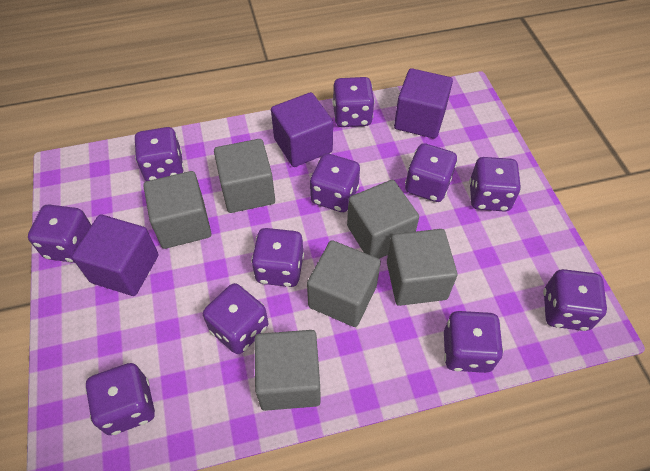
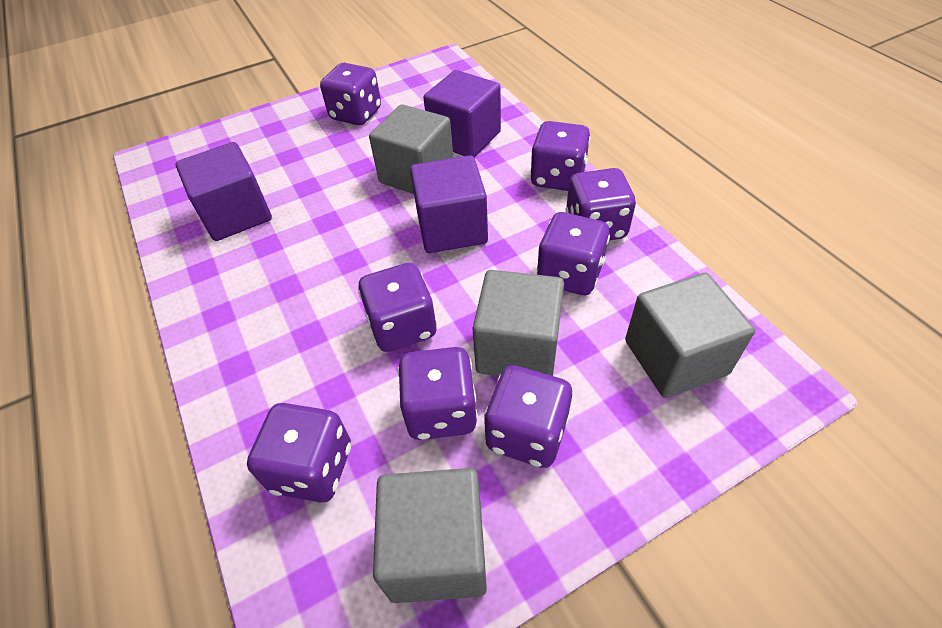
grey cube: 6 -> 4
purple dice: 11 -> 8

